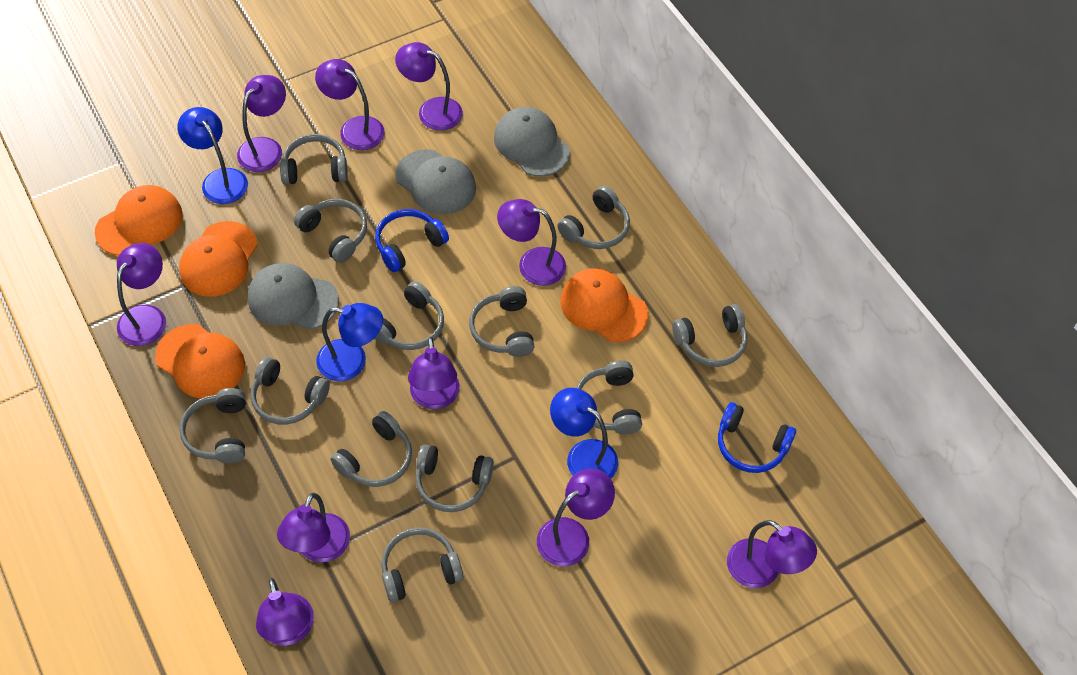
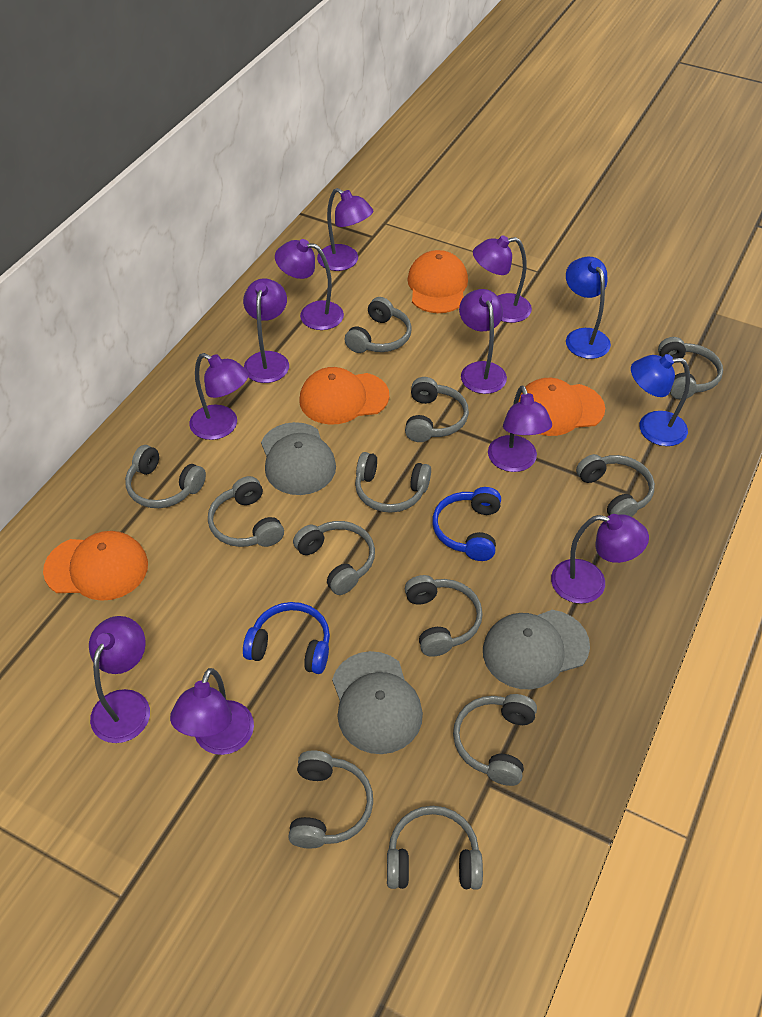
blue lamp: 3 -> 2

